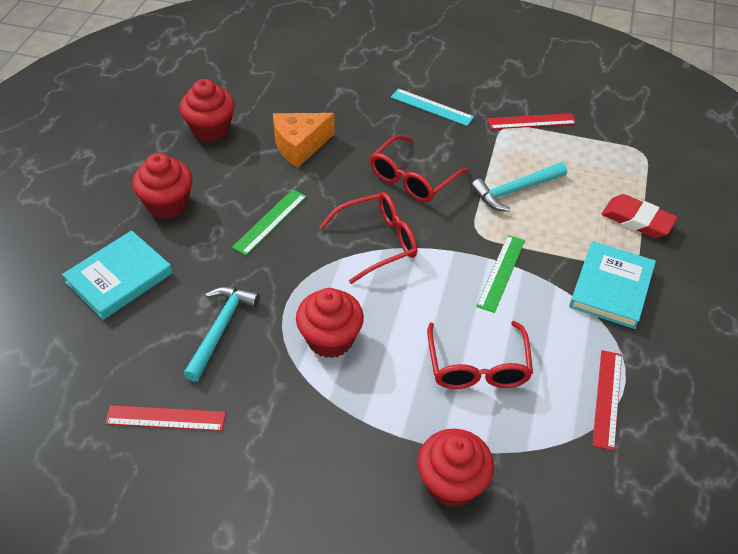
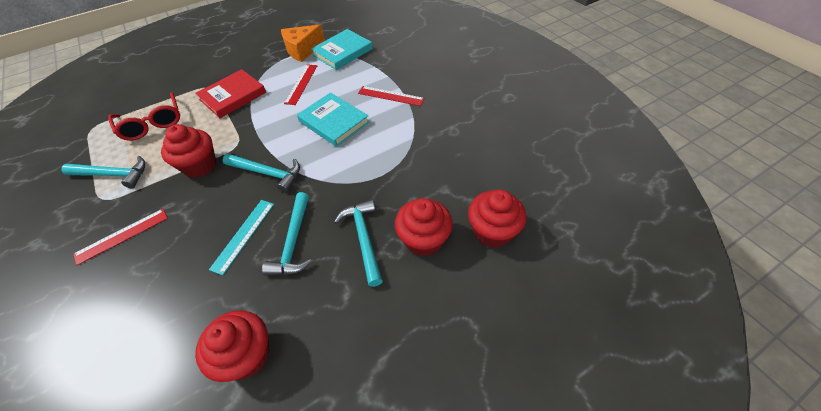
green ruler: 2 -> 0
red book: 0 -> 1
red eraser: 1 -> 0
red glasses: 3 -> 1
turquoise hammer: 2 -> 4

